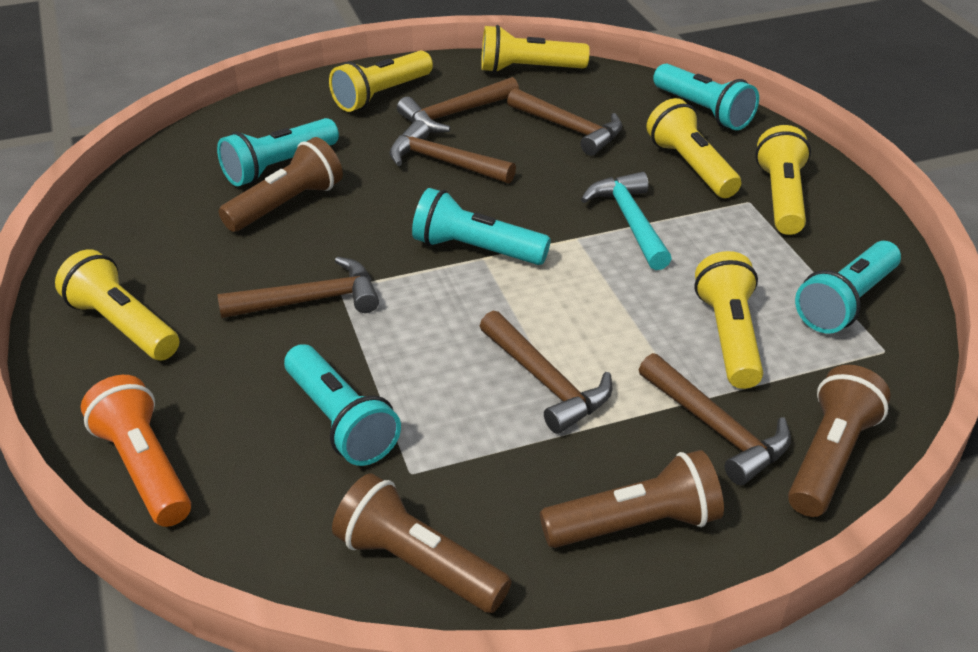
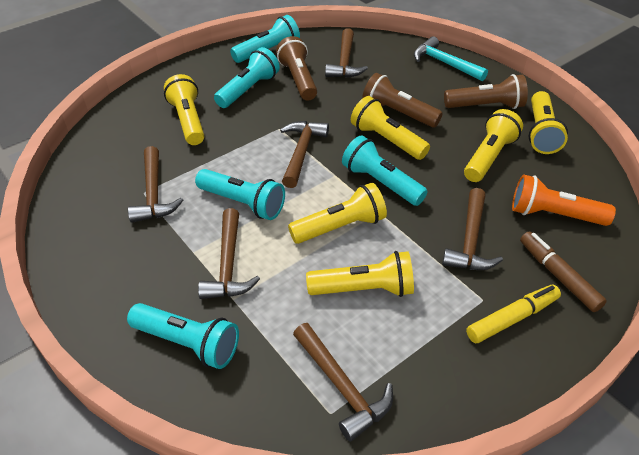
brown flashlight: 4 -> 3
brown marker: 0 -> 1
yellow marker: 0 -> 1

